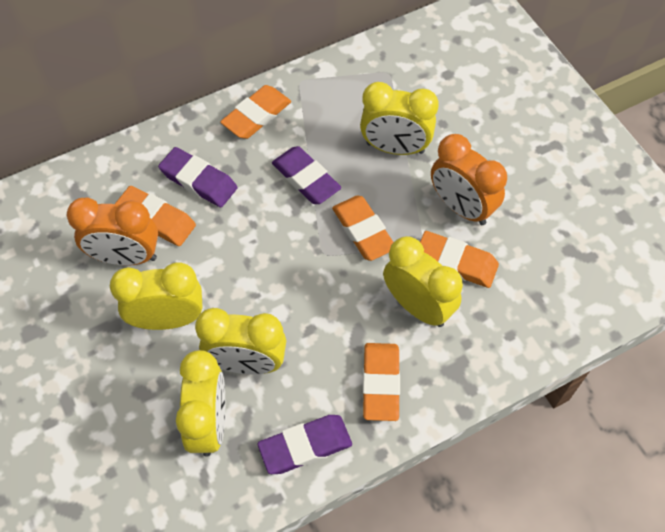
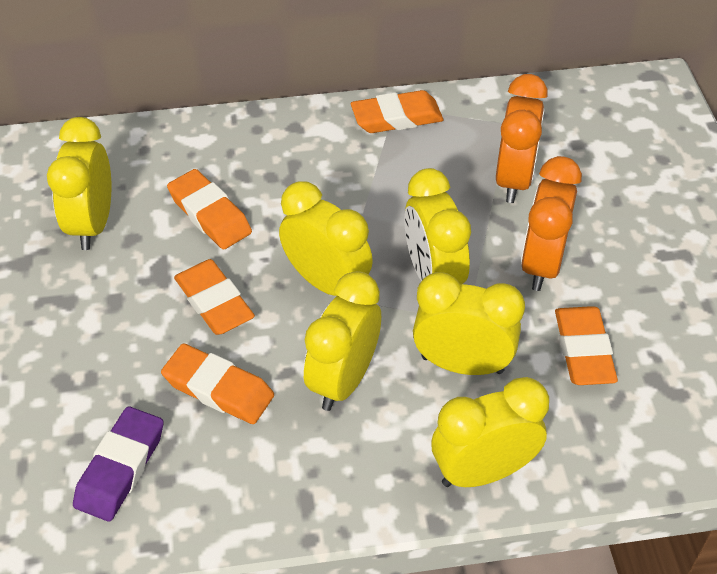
purple eraser: 3 -> 1
yellow clock: 5 -> 6

